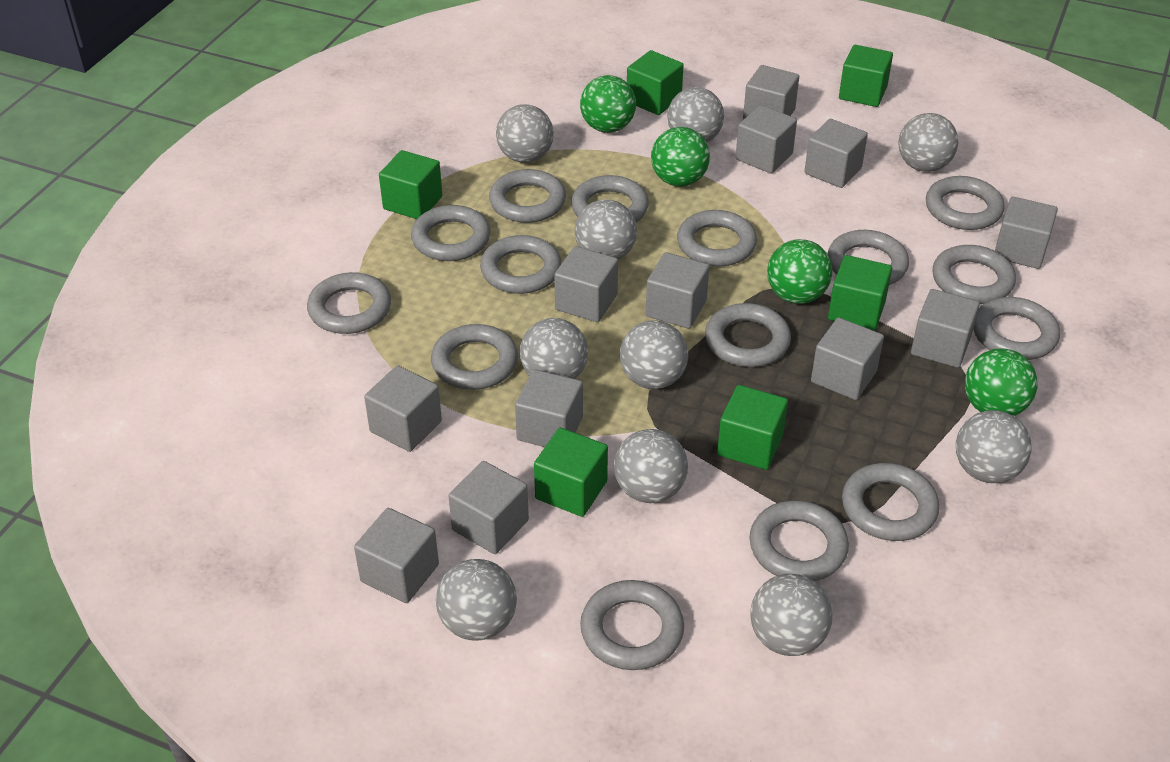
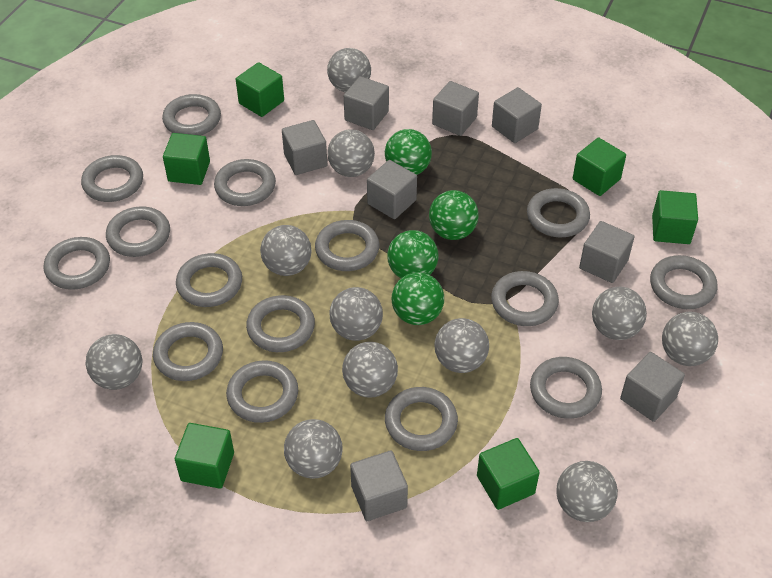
grey ball: 10 -> 11
grey cube: 12 -> 8

